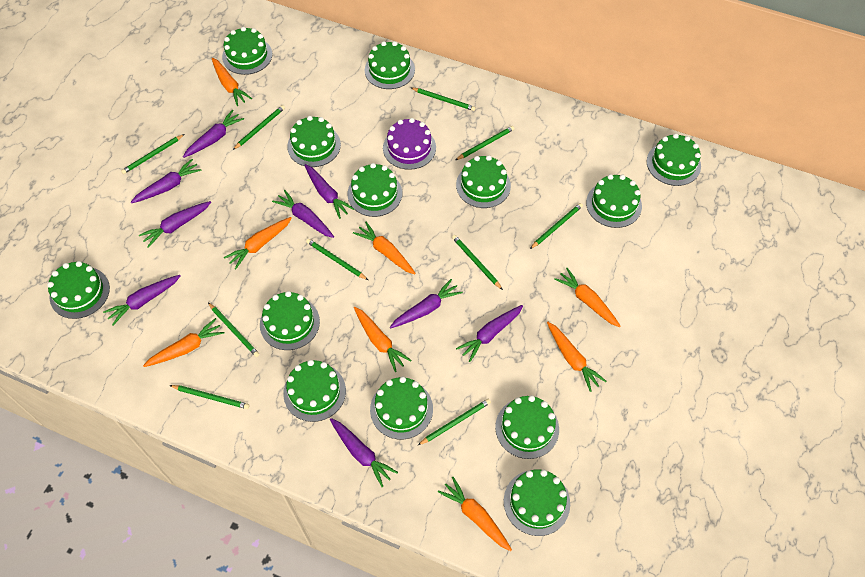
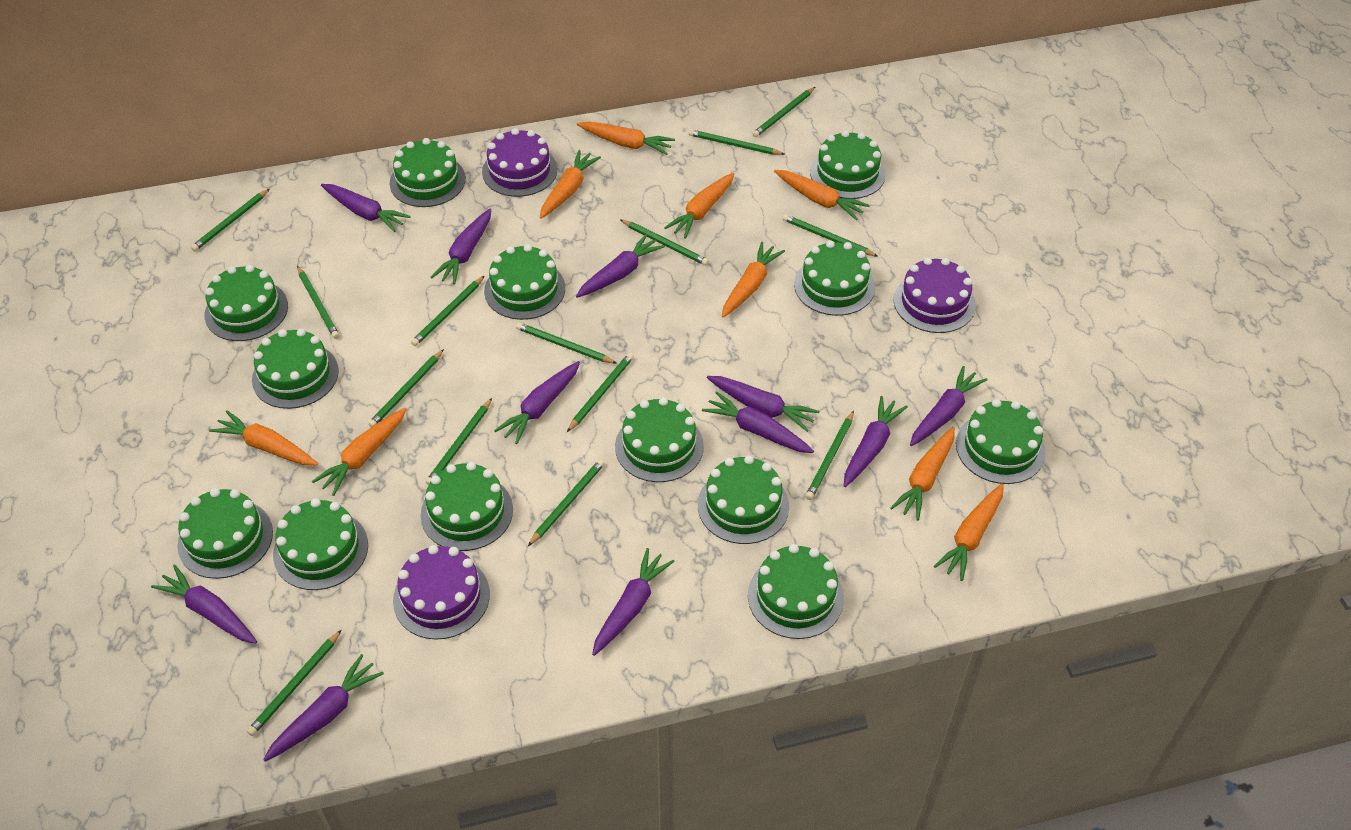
green pencil: 10 -> 14
orange carrot: 8 -> 9
purple cake: 1 -> 3
purple carrot: 9 -> 11

